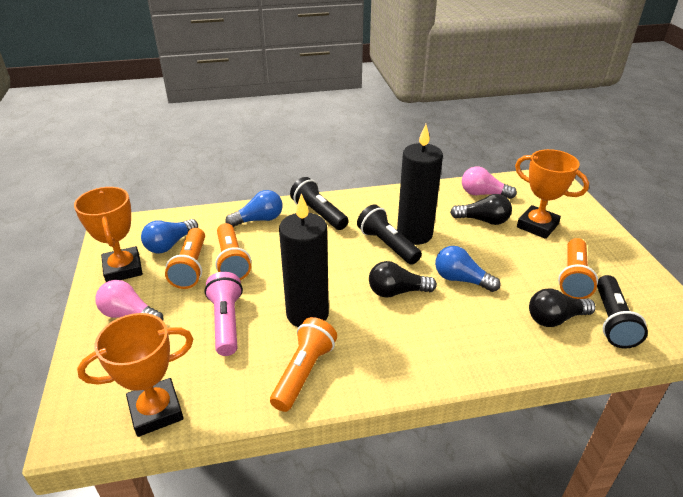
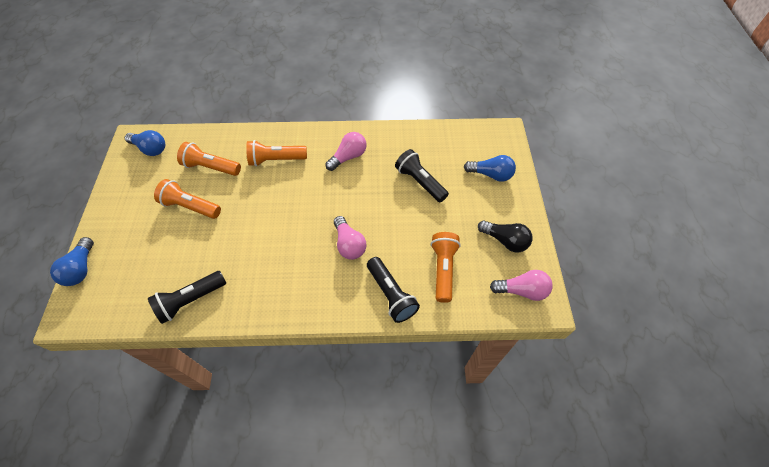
black candle: 2 -> 0
black light bulb: 3 -> 1
orange trophy: 3 -> 0
pink flashlight: 1 -> 0
pink light bulb: 2 -> 3

